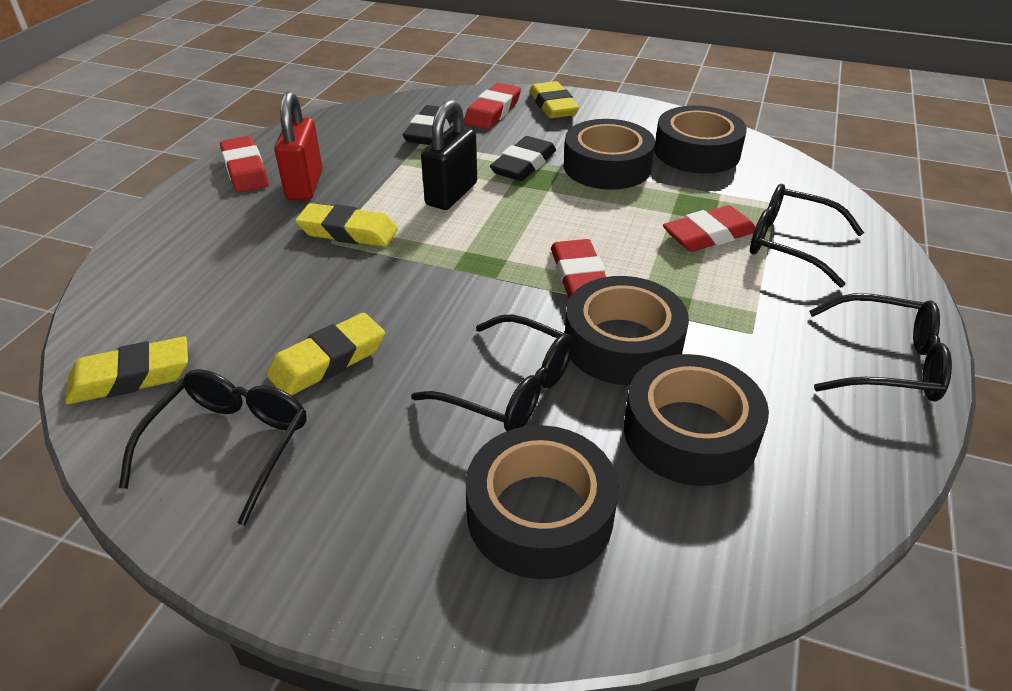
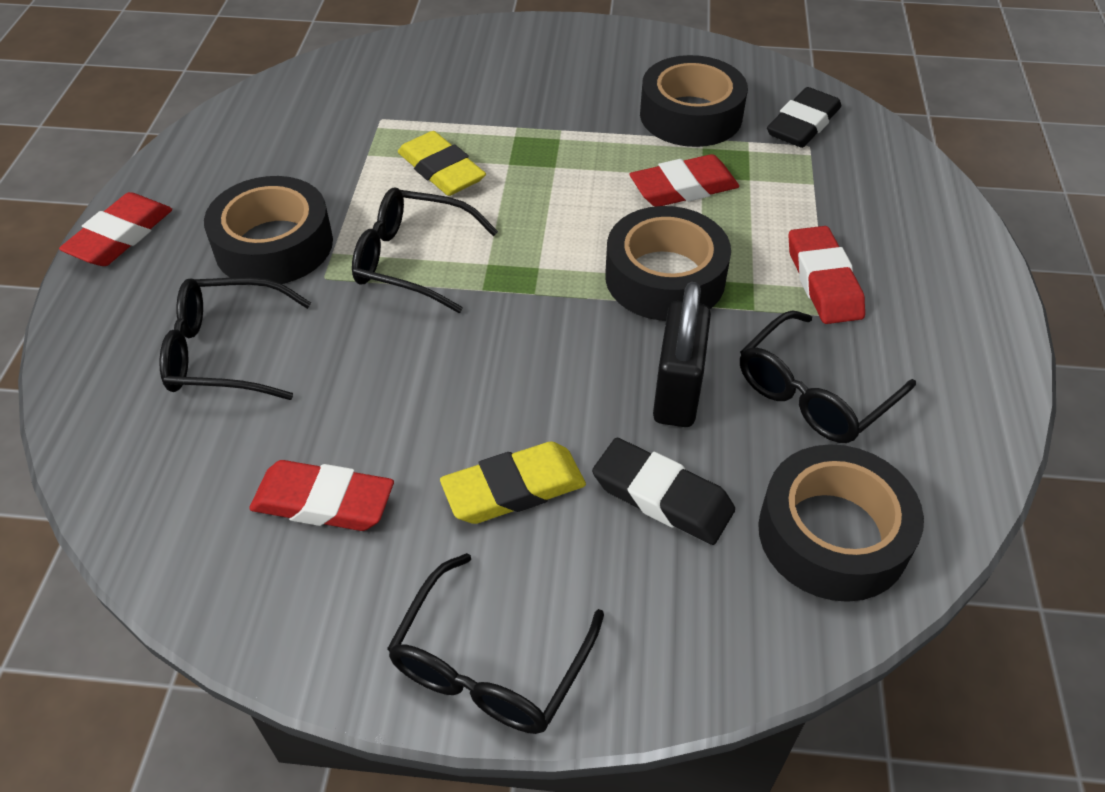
black tape: 5 -> 4
red padlock: 1 -> 0
yellow eraser: 4 -> 2

